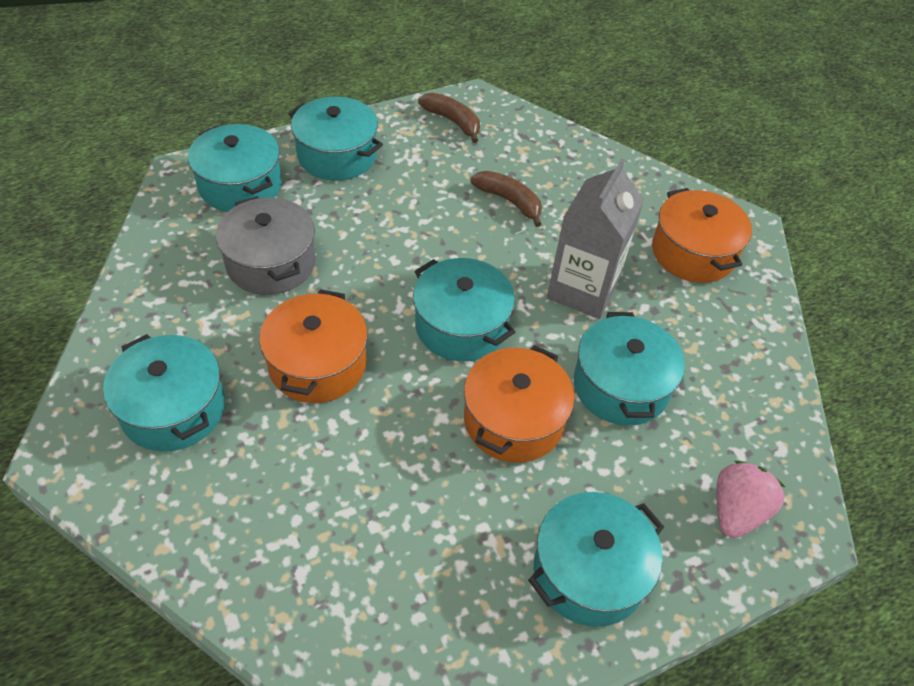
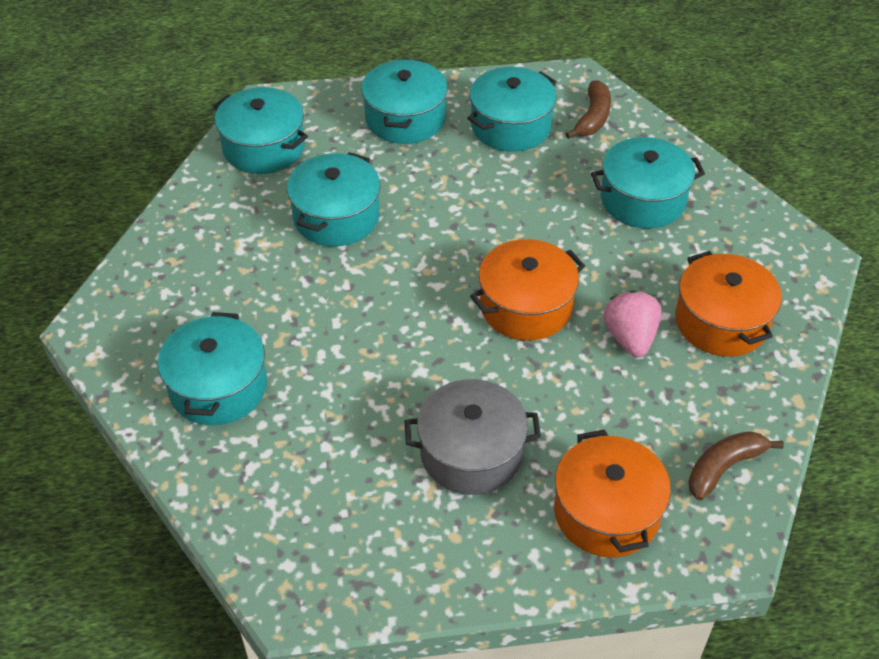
grey carton: 1 -> 0

